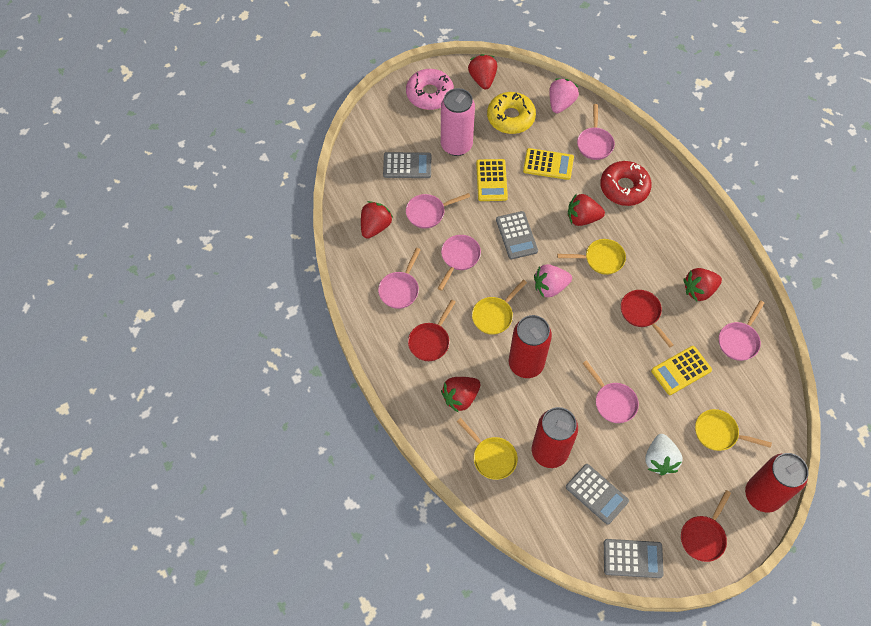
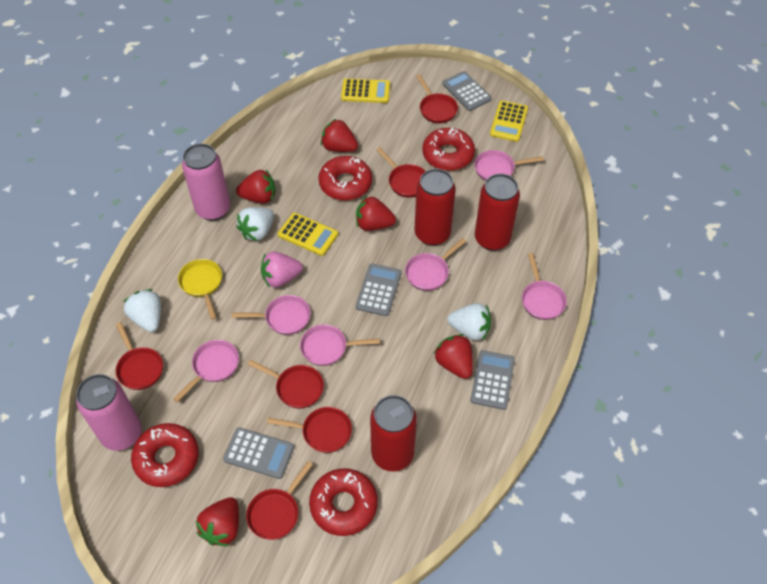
pink can: 1 -> 2
pink donut: 1 -> 0
pink strawberry: 2 -> 1
red donut: 1 -> 4
red pan: 3 -> 6
white strawberry: 1 -> 3
yellow donut: 1 -> 0
yellow pan: 4 -> 1

